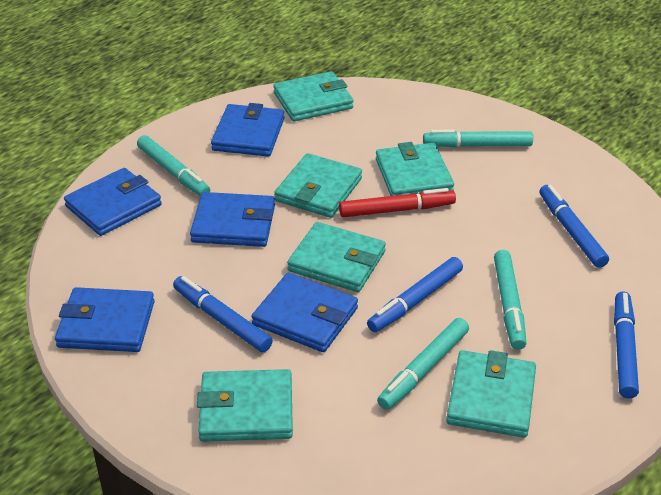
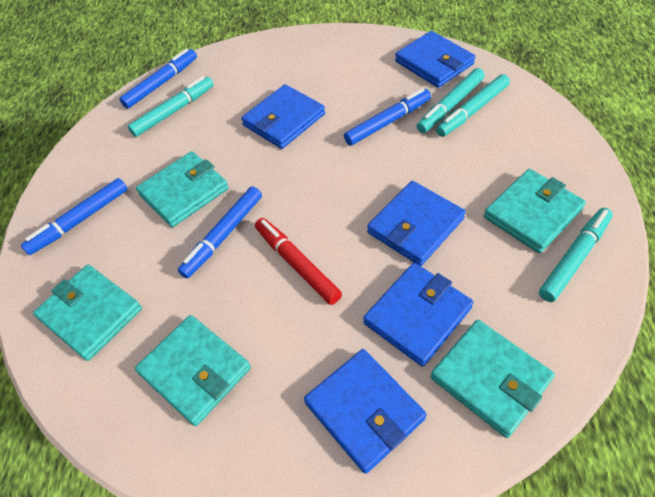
turquoise wallet: 6 -> 5

